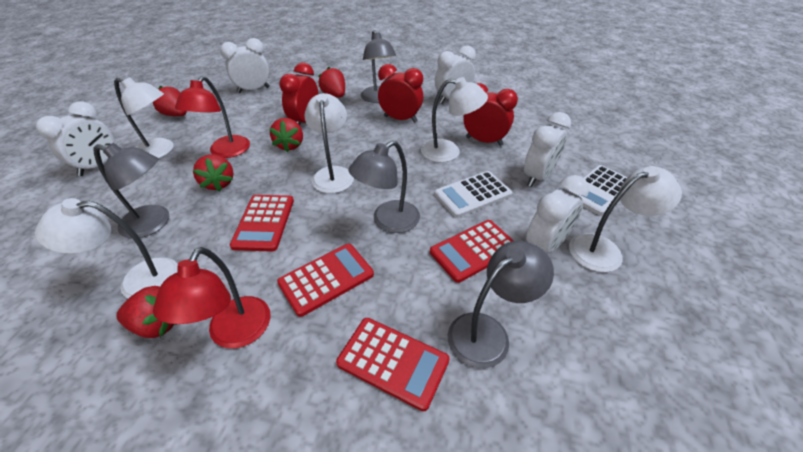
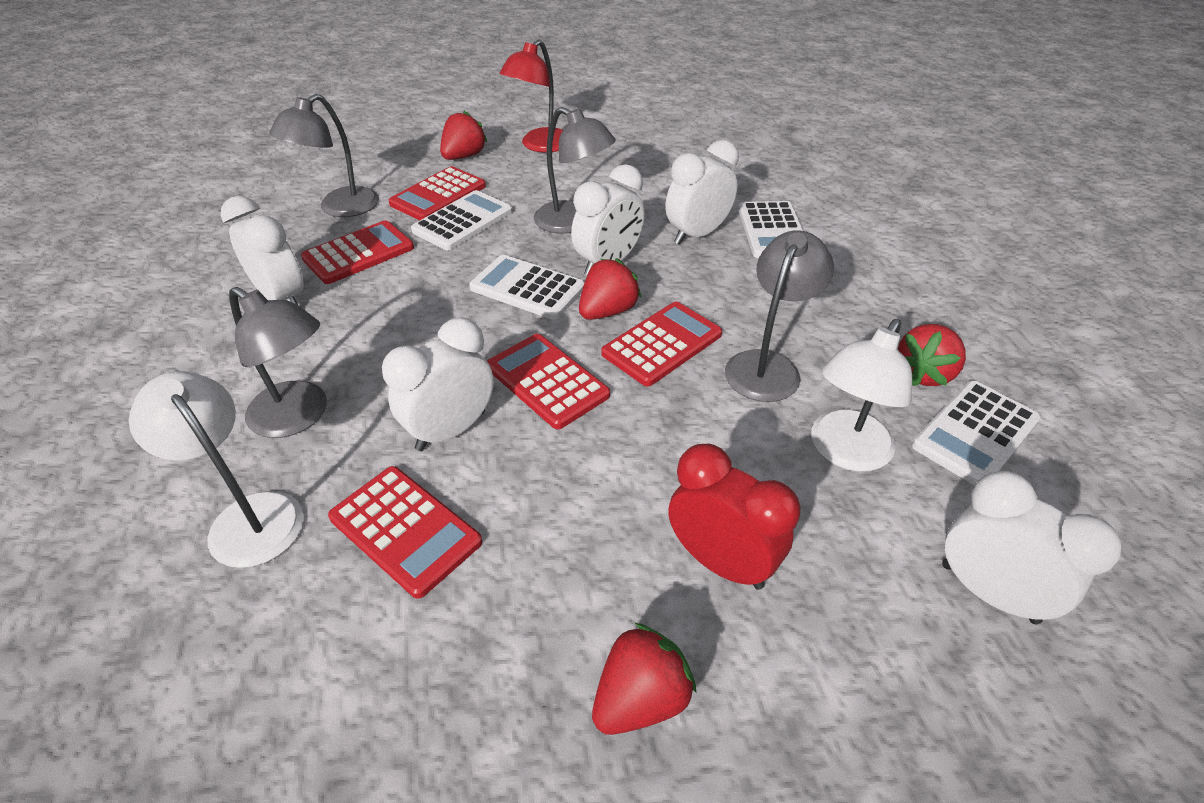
red calculator: 4 -> 5
red clock: 3 -> 1
red lamp: 2 -> 1
red strawberry: 5 -> 4
white calculator: 2 -> 4
white lamp: 5 -> 2

